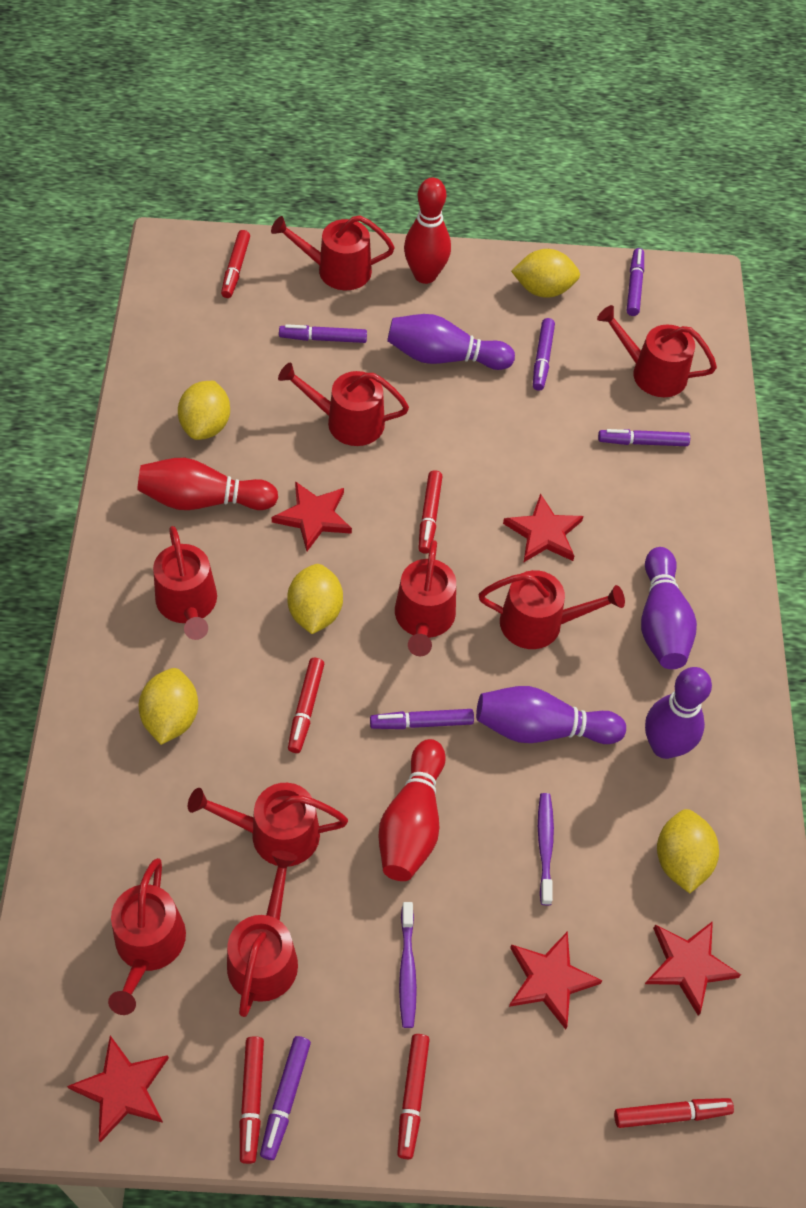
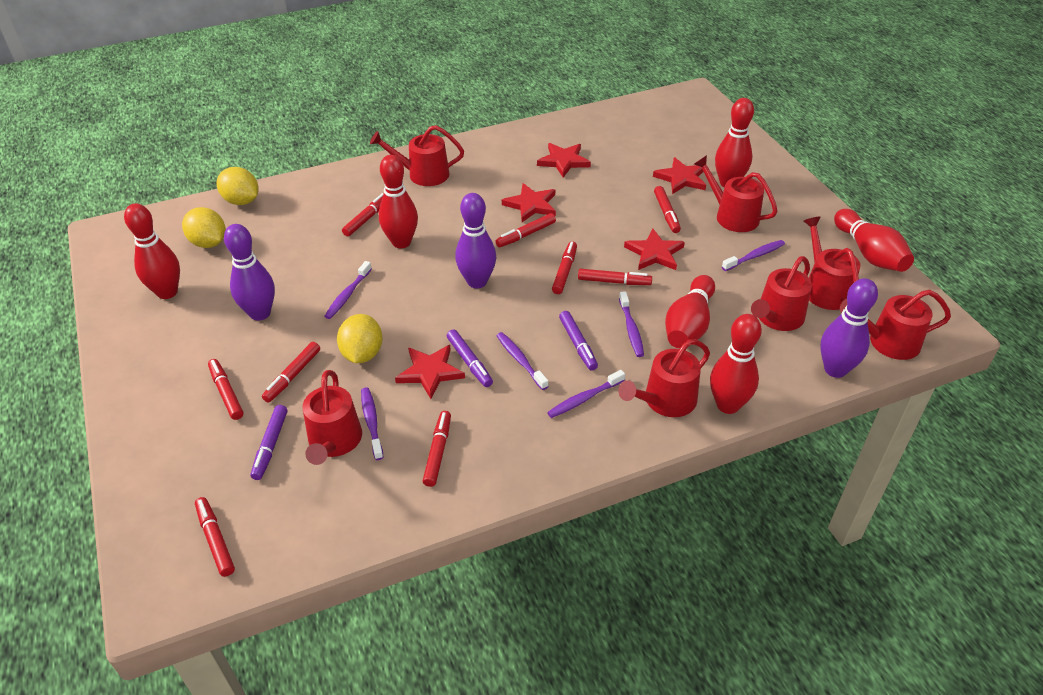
purple bowling pin: 4 -> 3
purple marker: 6 -> 3
purple toothbrush: 2 -> 6
red bowling pin: 3 -> 6
red marker: 6 -> 9
red watering can: 9 -> 7
yellow lemon: 5 -> 3

